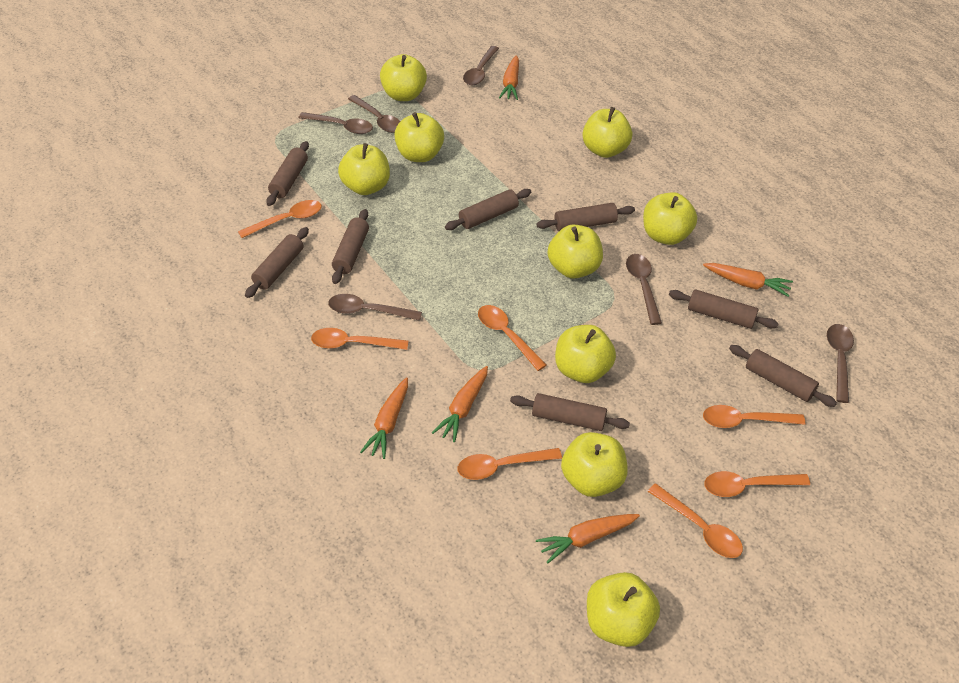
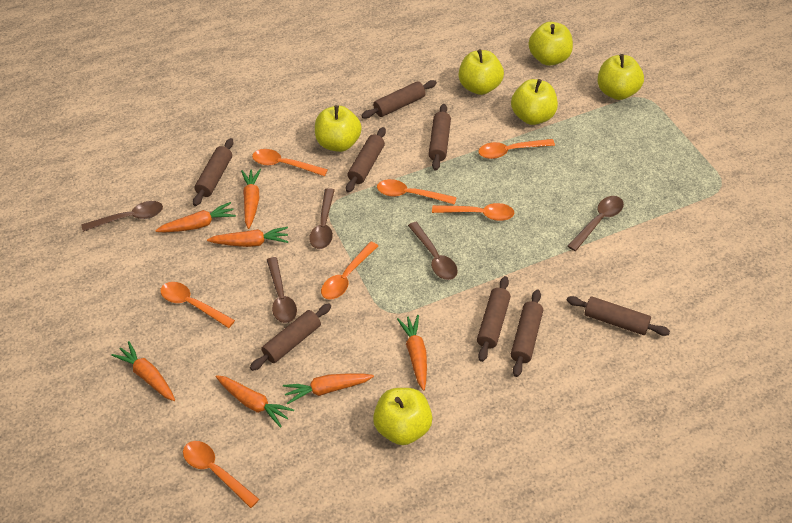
brown spoon: 6 -> 5
orange carrot: 5 -> 7
yellow apple: 9 -> 6

